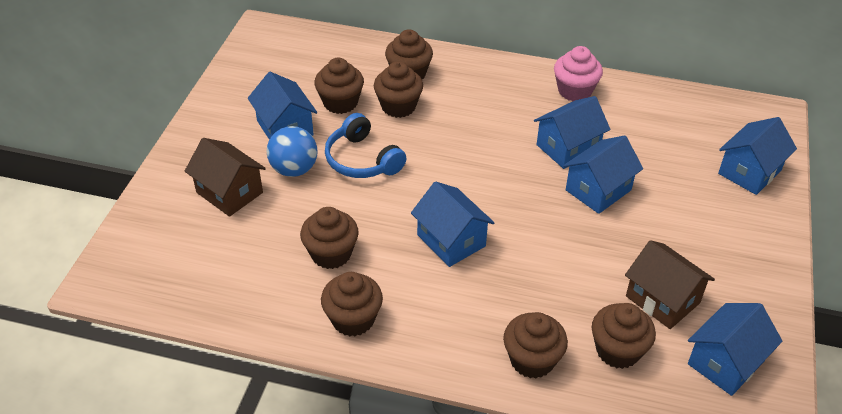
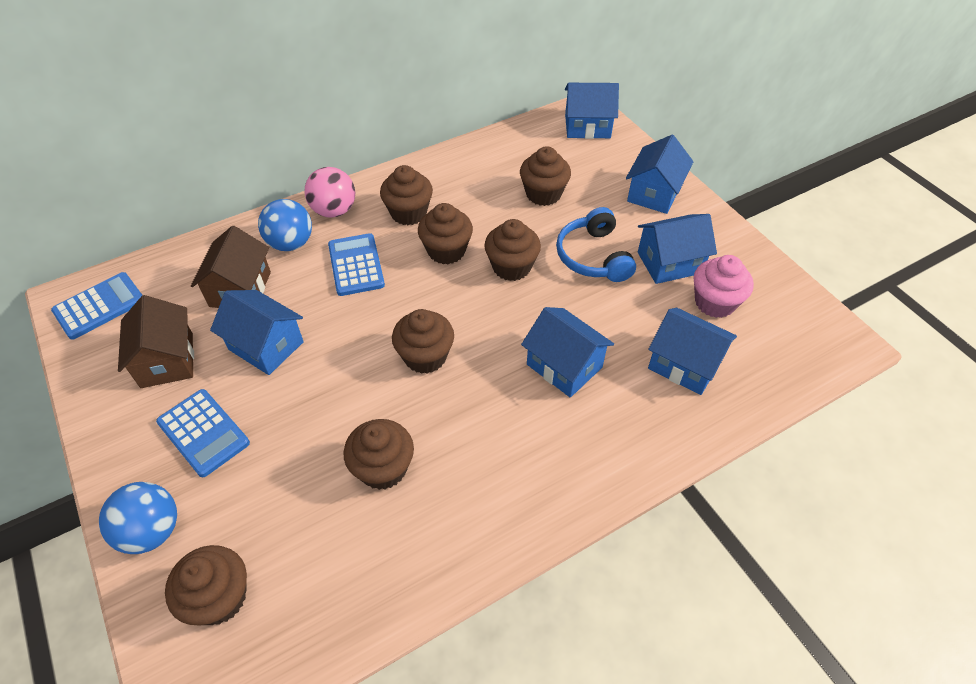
blue ball: 1 -> 2
blue calculator: 0 -> 3
pink ball: 0 -> 1

